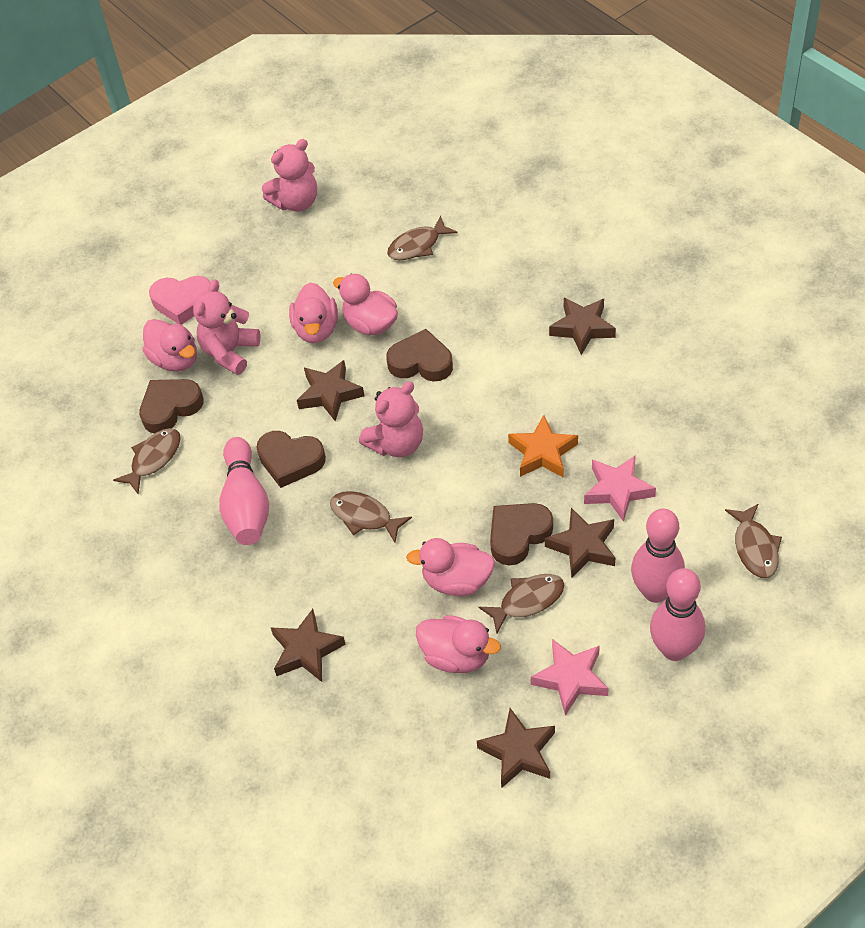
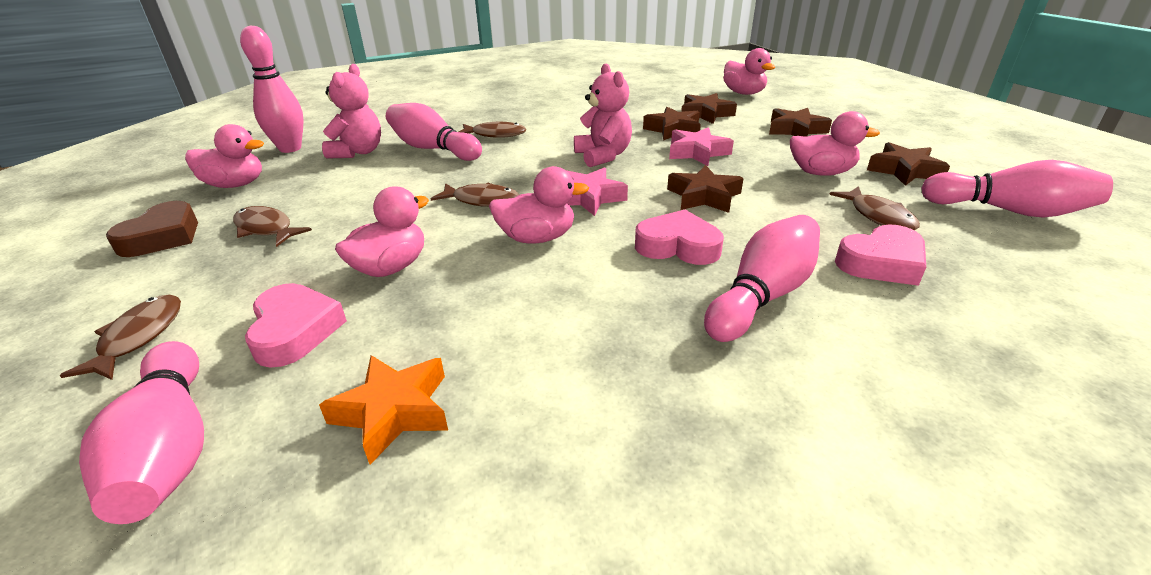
brown heart: 4 -> 1
pink bowling pin: 3 -> 5
pink heart: 1 -> 3
pink teddy bear: 3 -> 2

